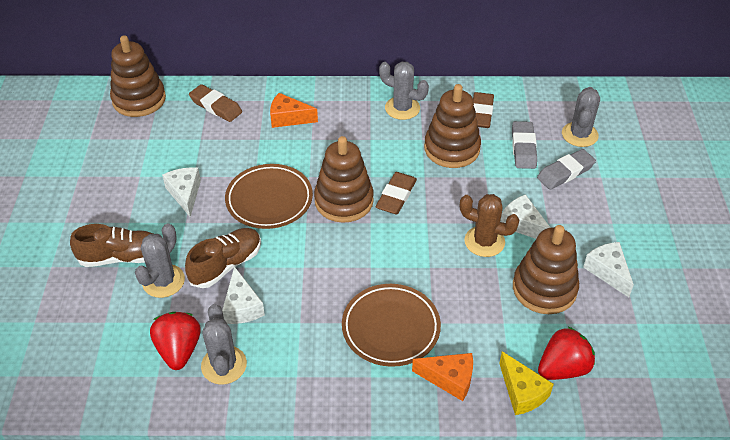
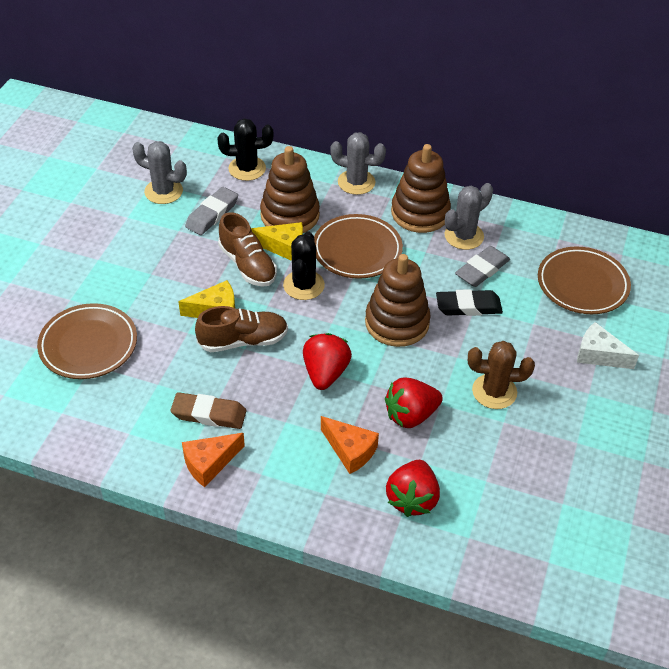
black cactus: 0 -> 2
black eraser: 0 -> 1
brown eraser: 3 -> 1
brown plate: 2 -> 3
brown stacking toy: 4 -> 3
grey cactus: 4 -> 3
red strawberry: 2 -> 3
white cheese: 4 -> 1
yellow cheese: 1 -> 2

